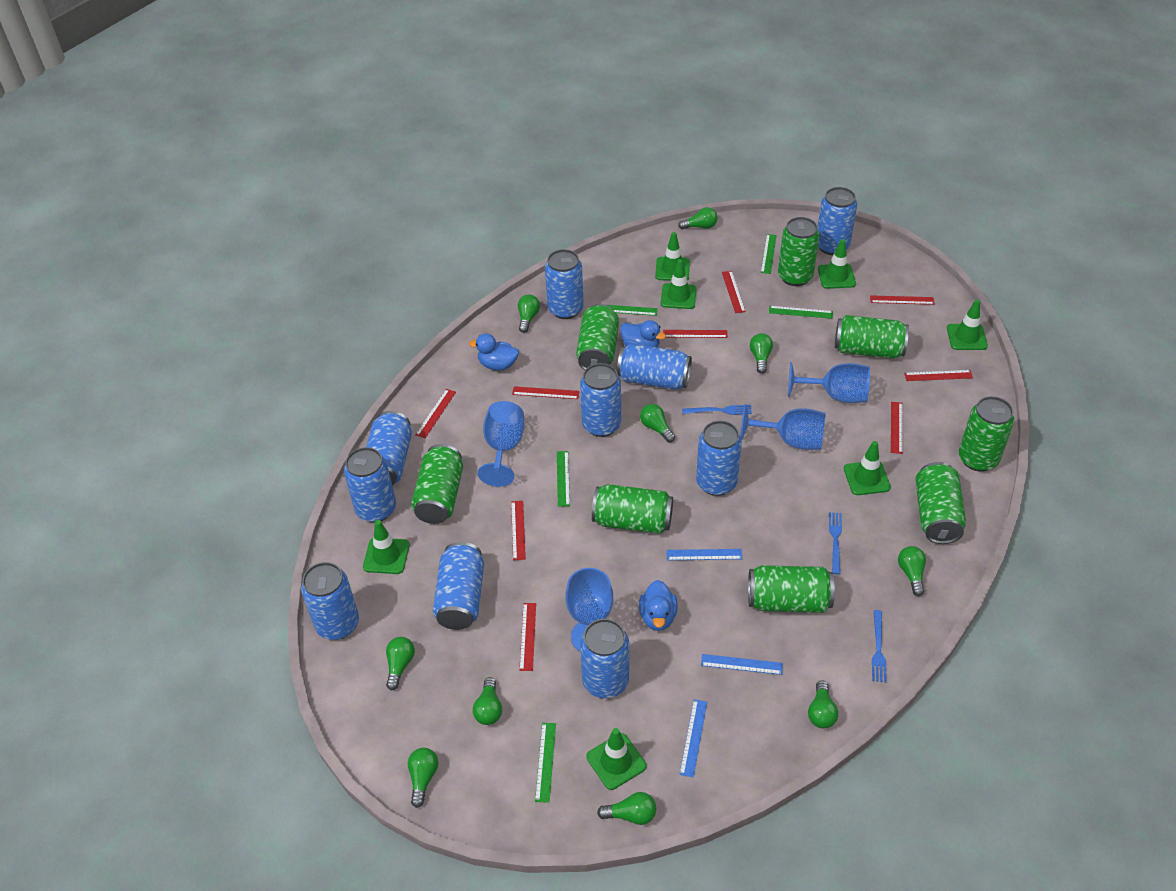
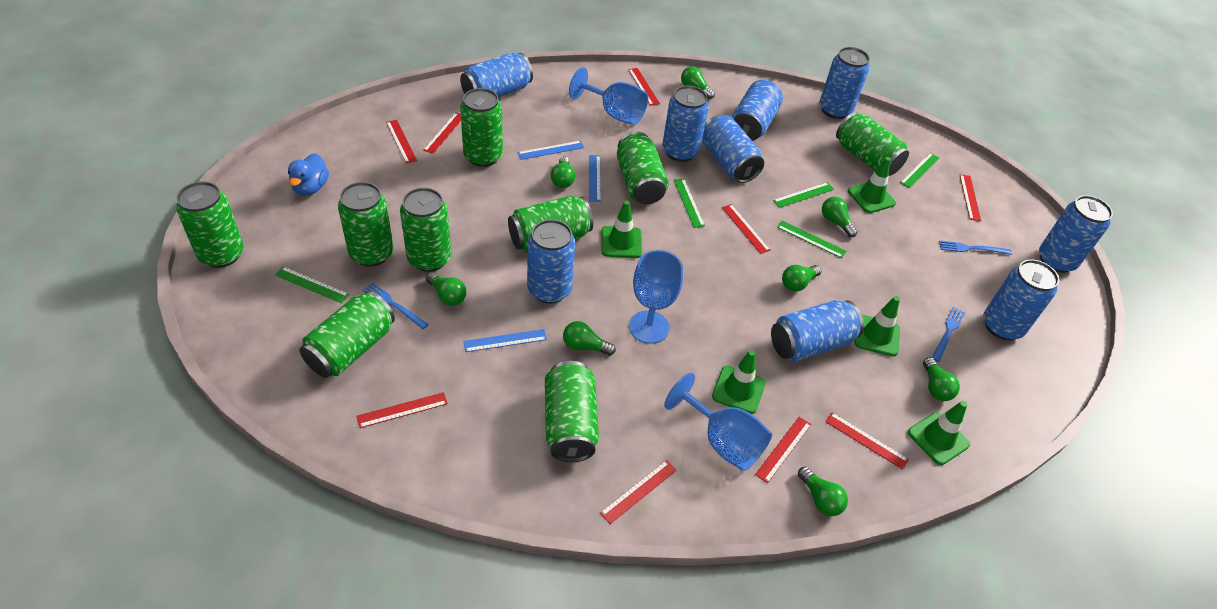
blue can: 10 -> 9
blue duck: 3 -> 1
blue goblet: 4 -> 3
green can: 8 -> 9
green light bulb: 10 -> 8
green traffic cone: 7 -> 5

